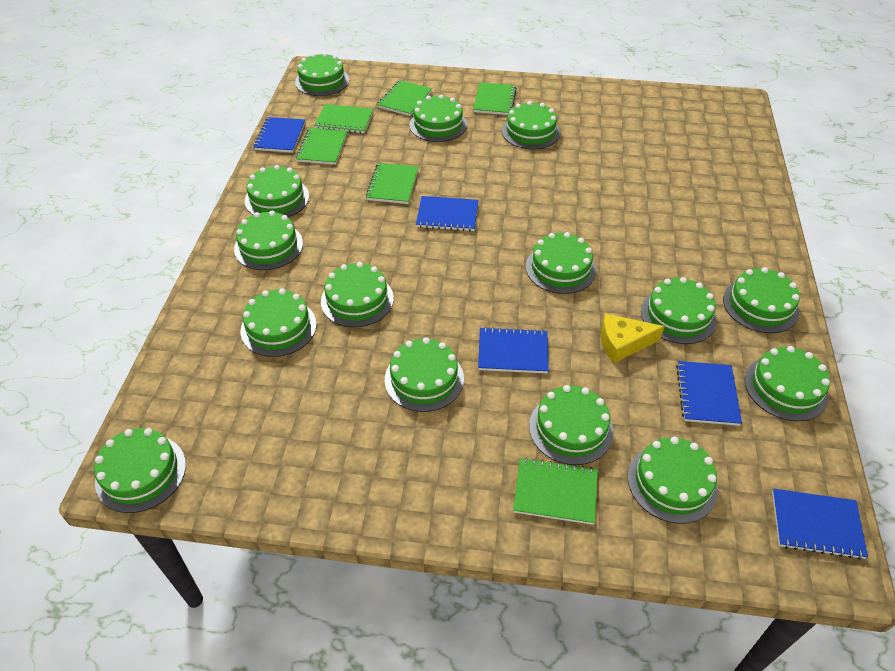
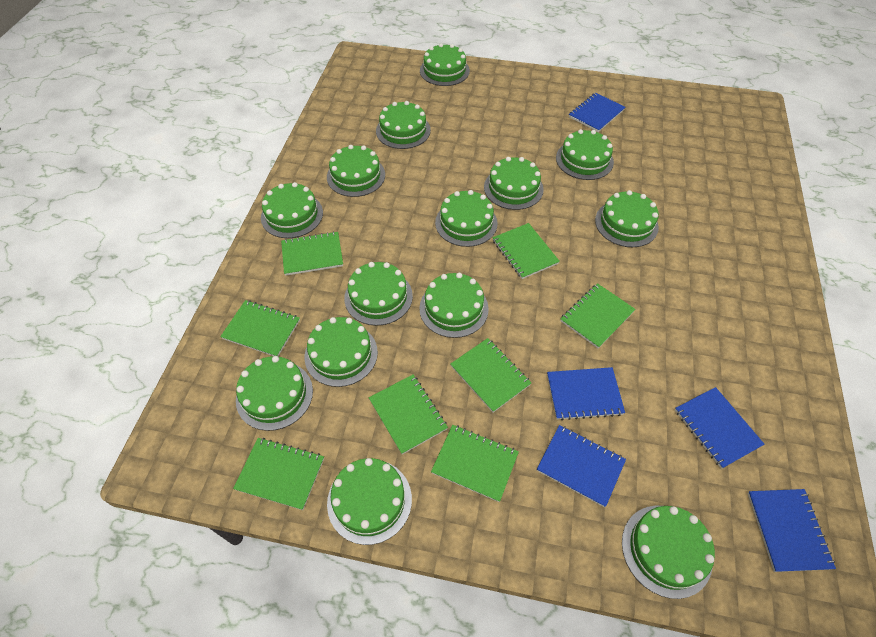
green cake: 15 -> 14
green notebook: 6 -> 8
yellow cheese: 1 -> 0

